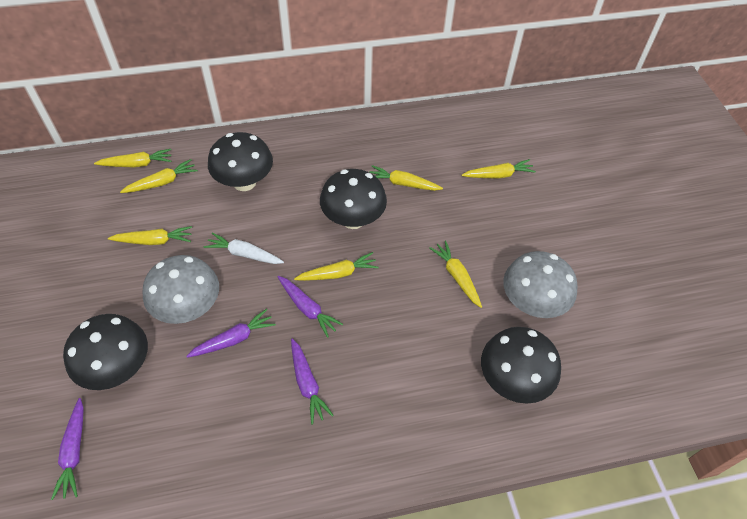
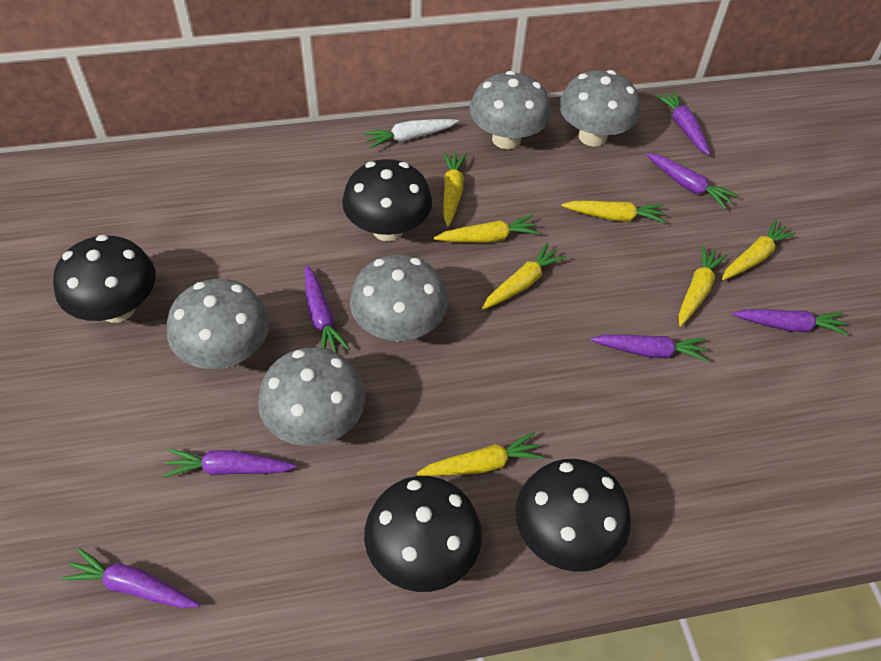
grey mushroom: 2 -> 5
purple carrot: 4 -> 7

